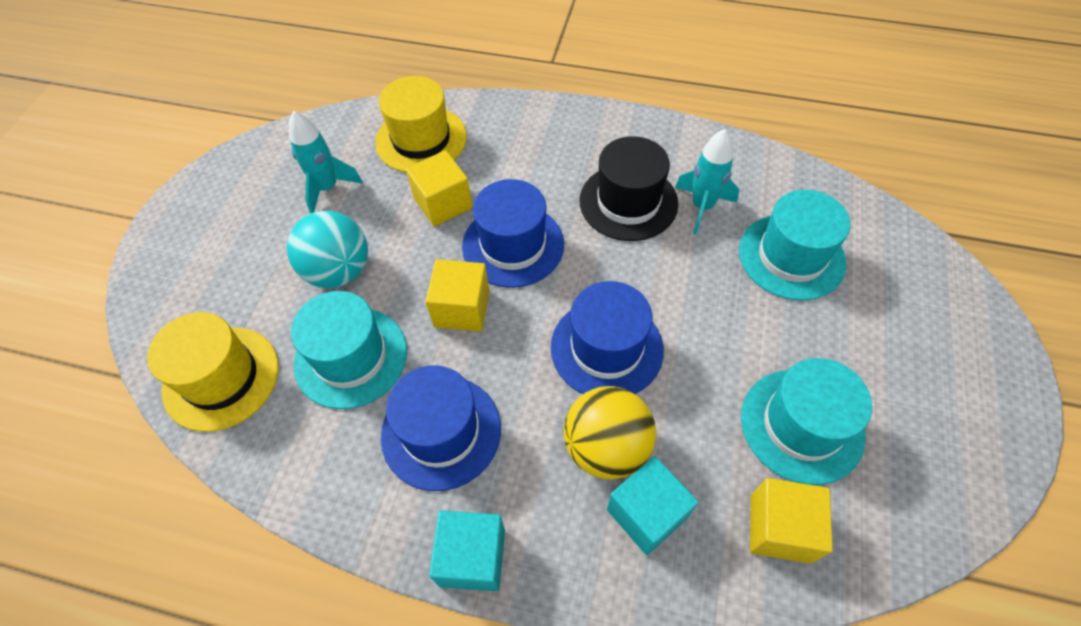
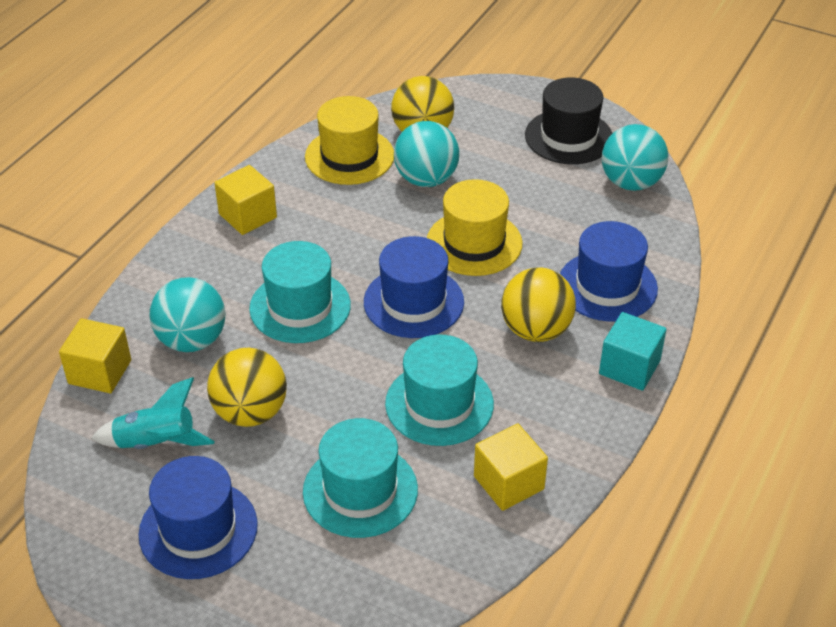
turquoise ball: 1 -> 3
turquoise cube: 2 -> 1
turquoise rocket: 2 -> 1
yellow ball: 1 -> 3

